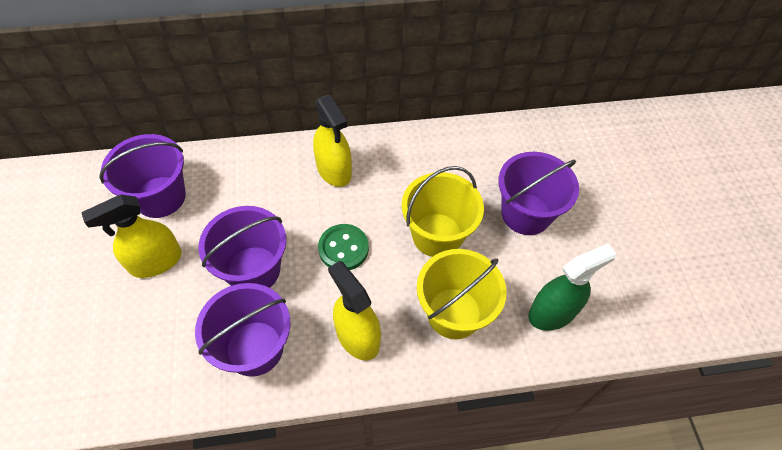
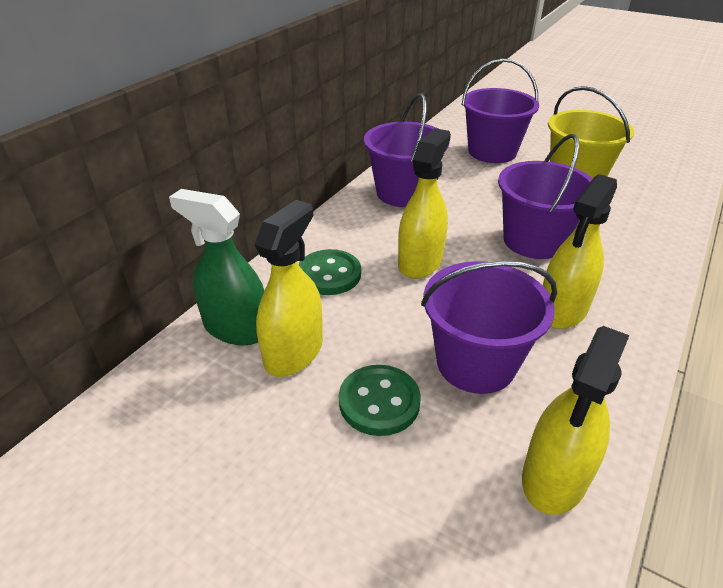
green button: 1 -> 2
yellow bucket: 2 -> 1
yellow spray bottle: 3 -> 4

